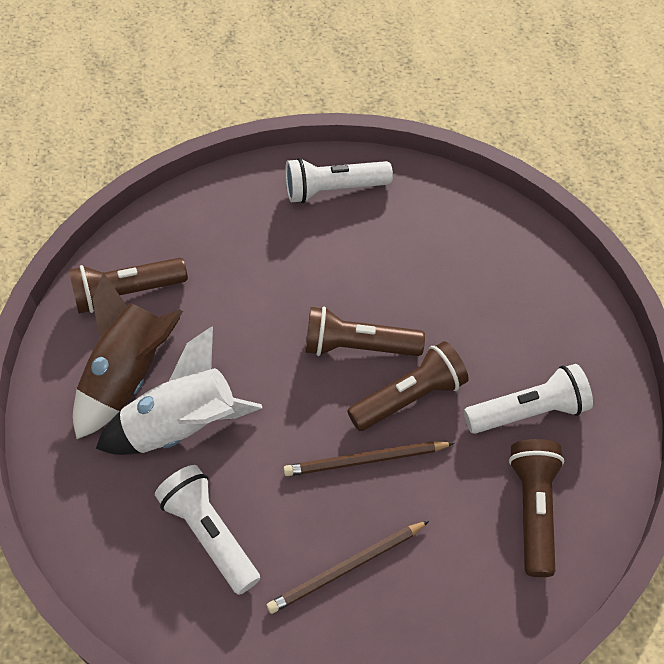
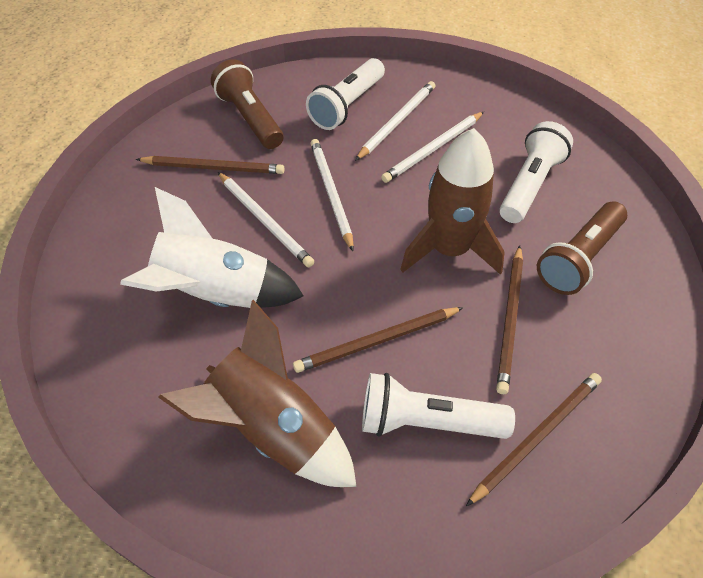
brown flashlight: 4 -> 2
brown pencil: 2 -> 4
brown rocket: 1 -> 2
white pencil: 0 -> 4

